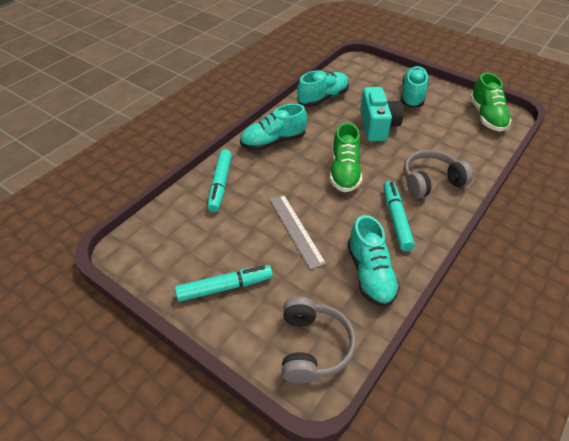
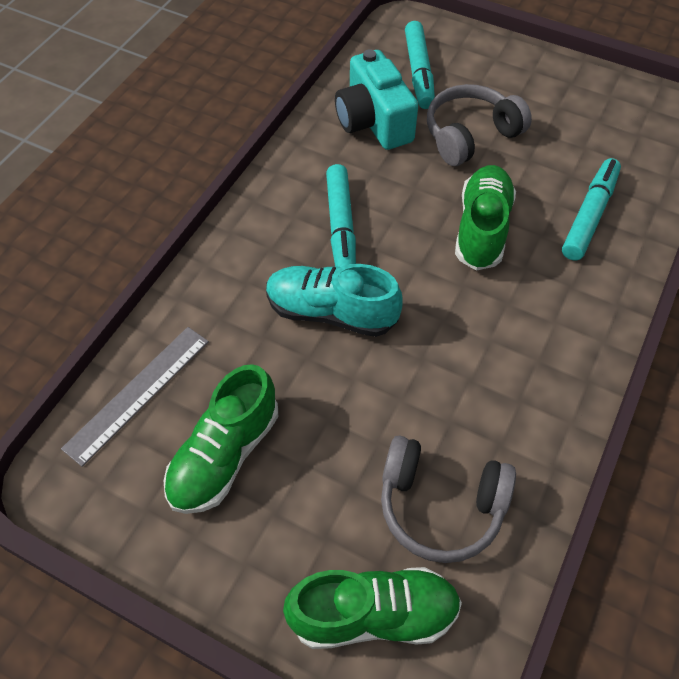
green shoe: 2 -> 3
turquoise shoe: 4 -> 1

